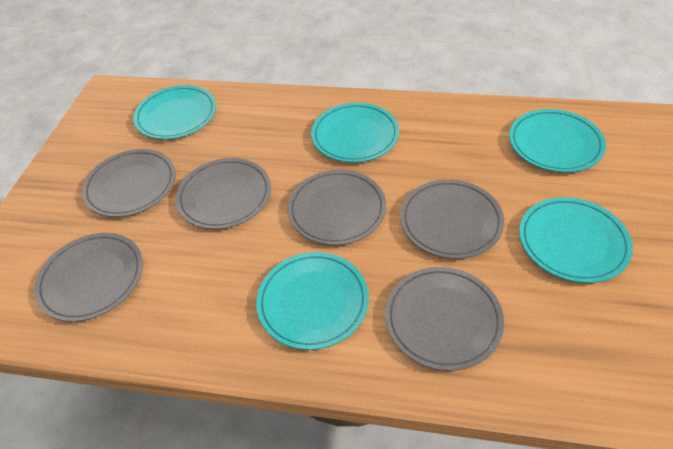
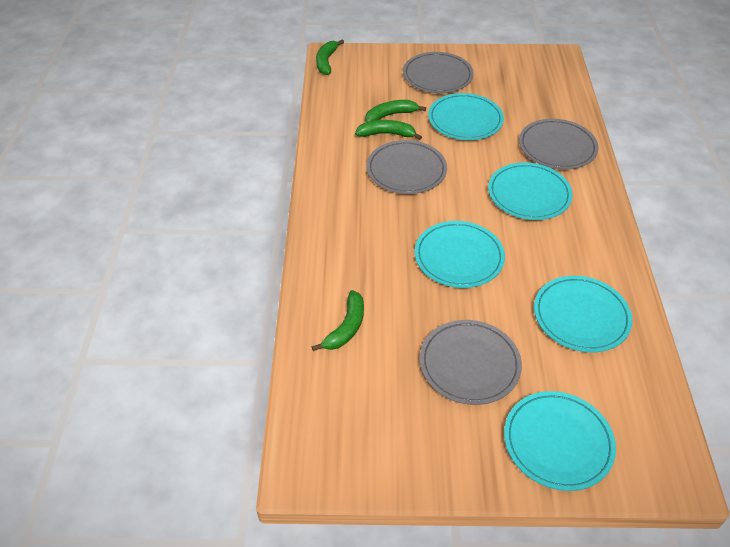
green banana: 0 -> 4
grey plate: 6 -> 4

